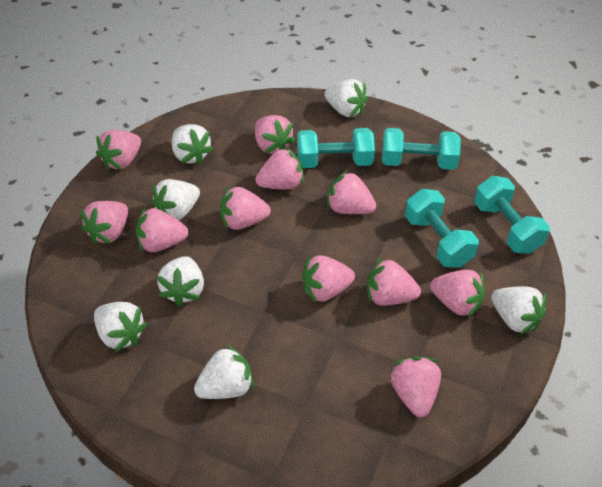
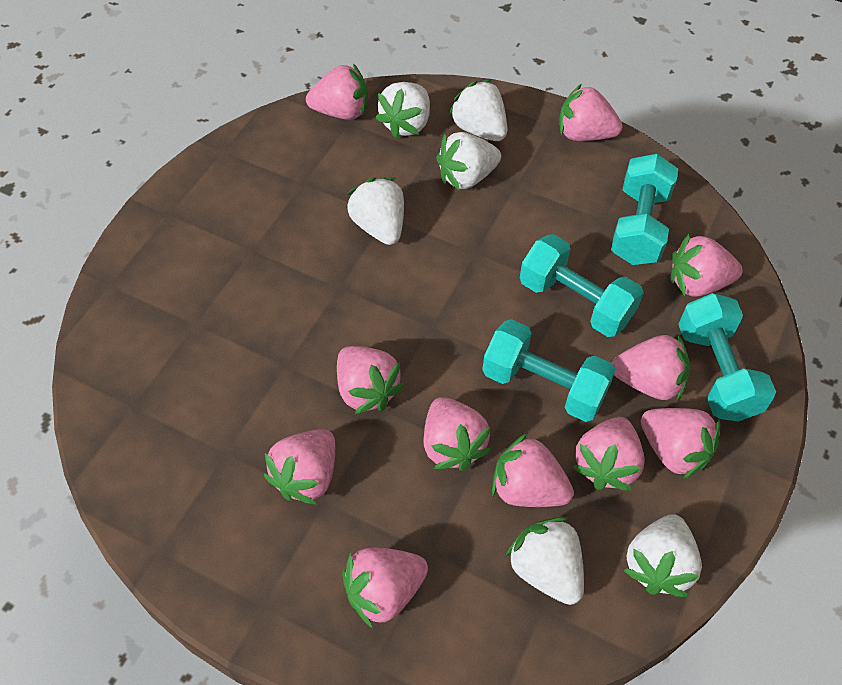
white strawberry: 7 -> 6

